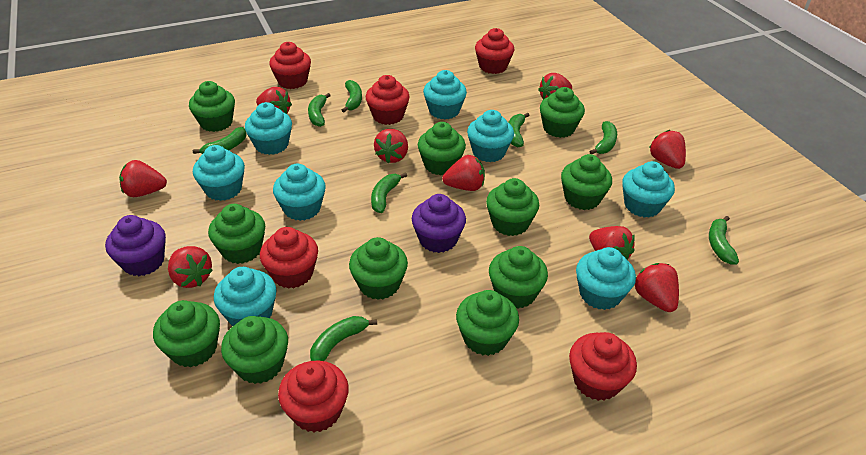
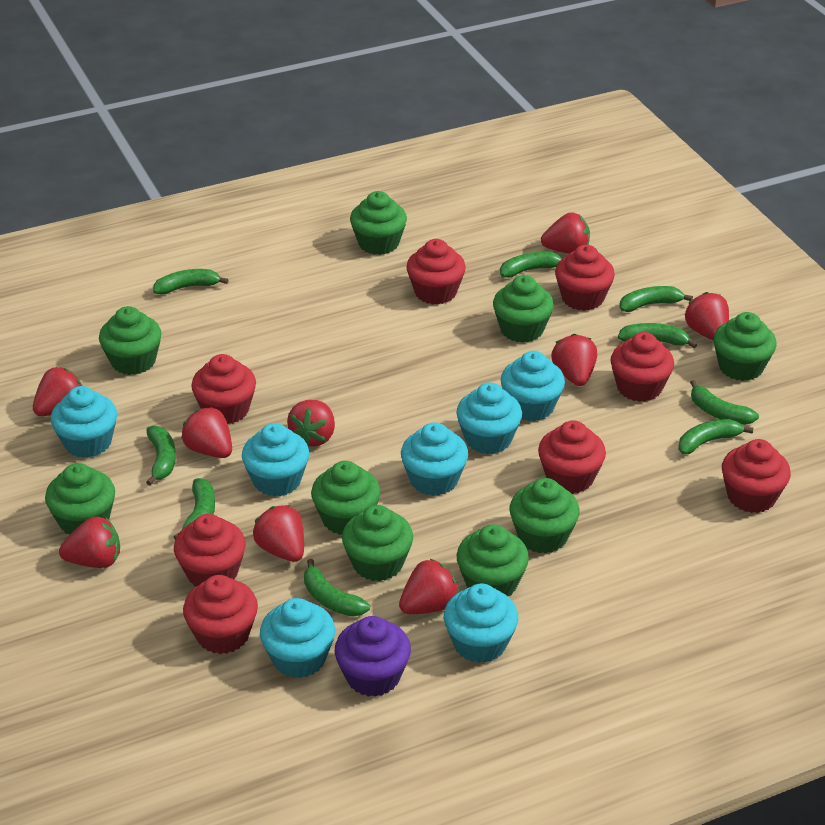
green banana: 8 -> 9
green cupcake: 11 -> 9
purple cupcake: 2 -> 1
red cupcake: 6 -> 8
turquoise cupcake: 8 -> 7

